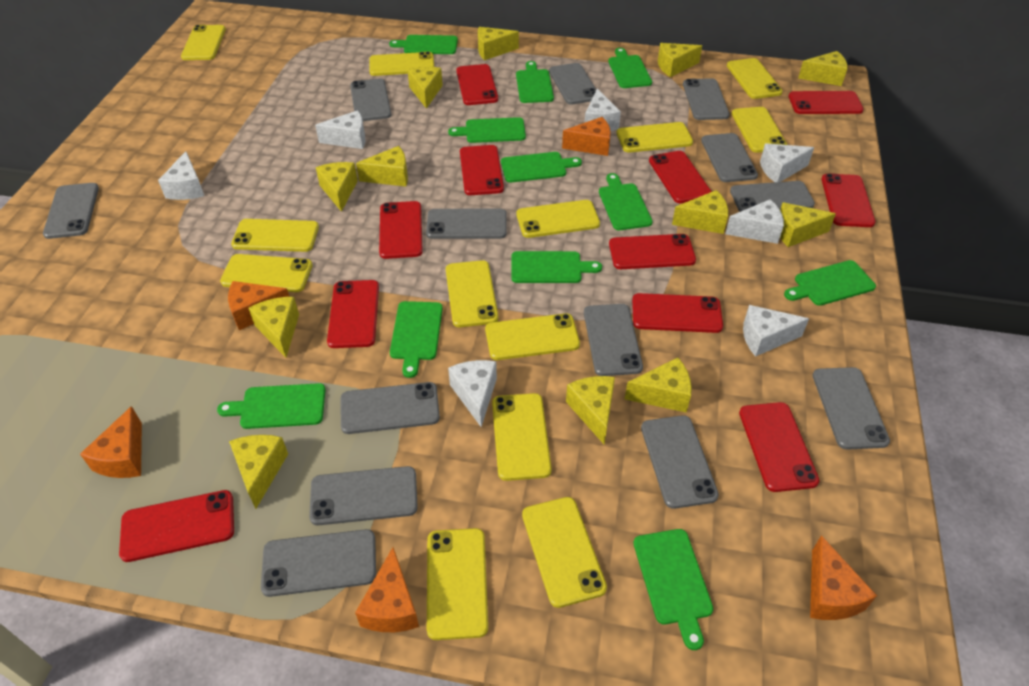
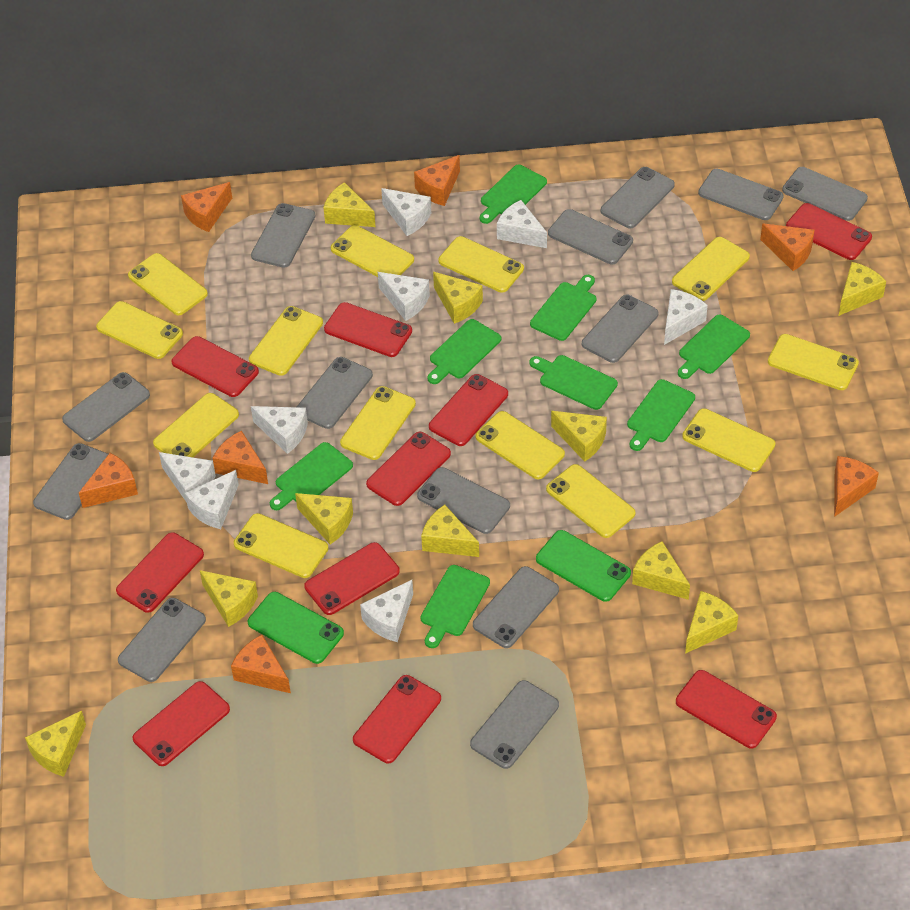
green cutting board: 11 -> 8
green phone: 0 -> 2
orange cheese: 5 -> 7
red phone: 11 -> 10
white cheese: 7 -> 8
yellow cheese: 12 -> 10

